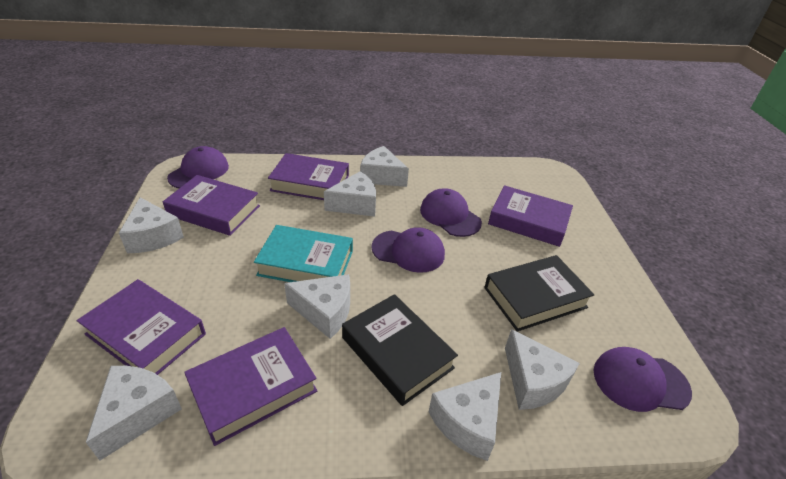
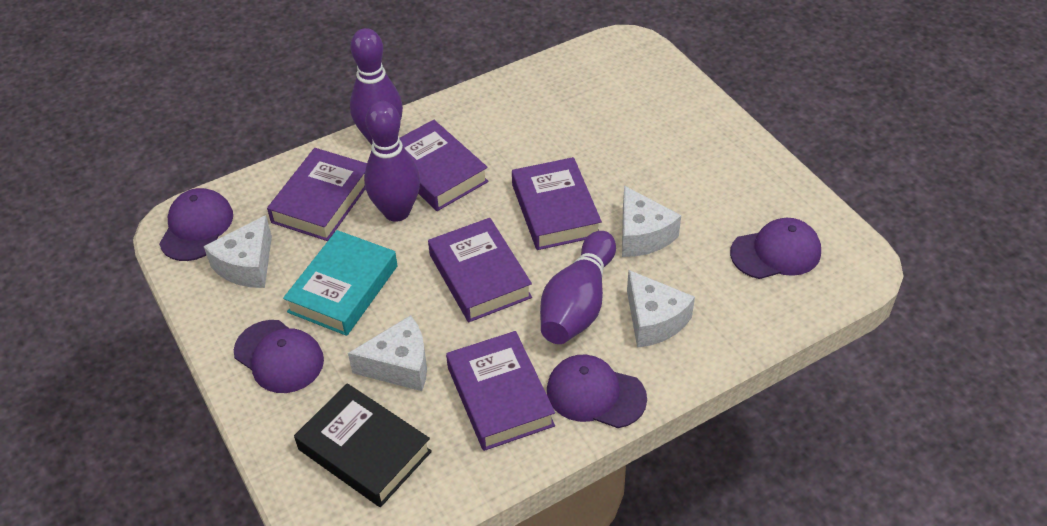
black book: 2 -> 1
purple bowling pin: 0 -> 3
white cheese: 7 -> 4

